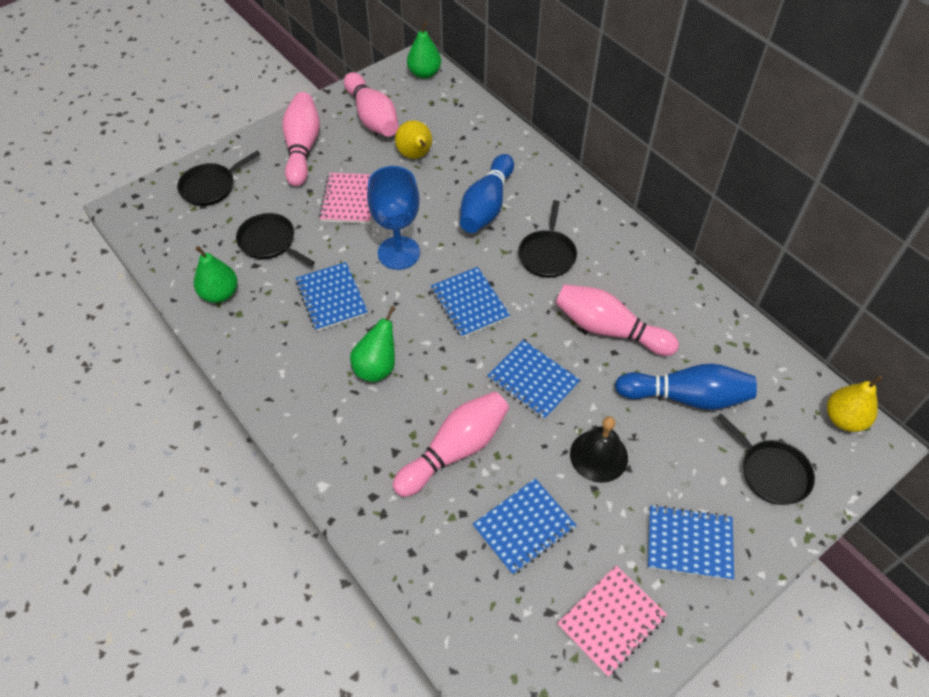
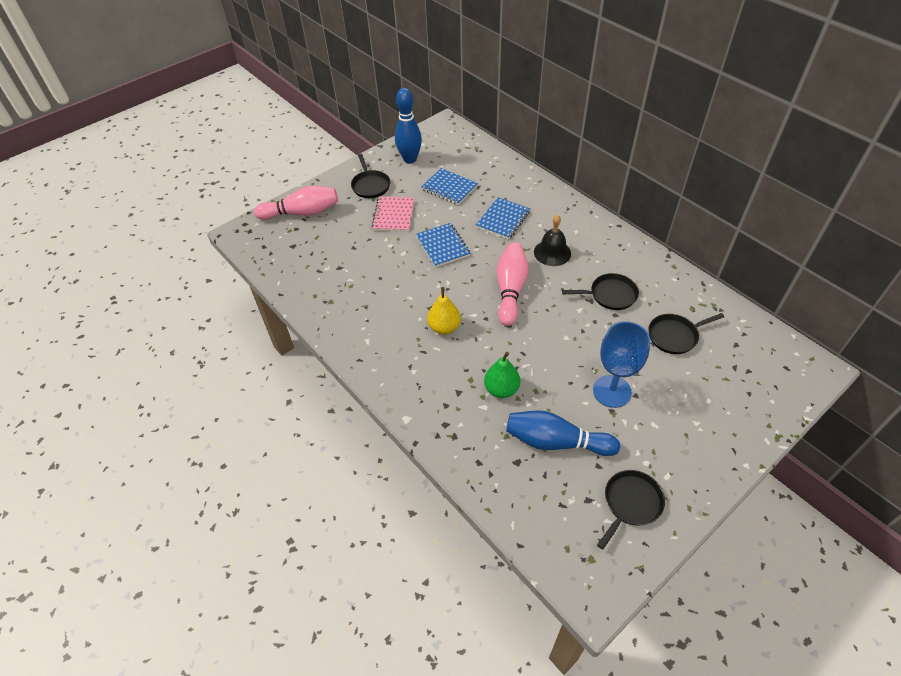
blue notebook: 5 -> 3
green pear: 3 -> 1
pink bowling pin: 4 -> 2
pink notebook: 2 -> 1
yellow pear: 2 -> 1

